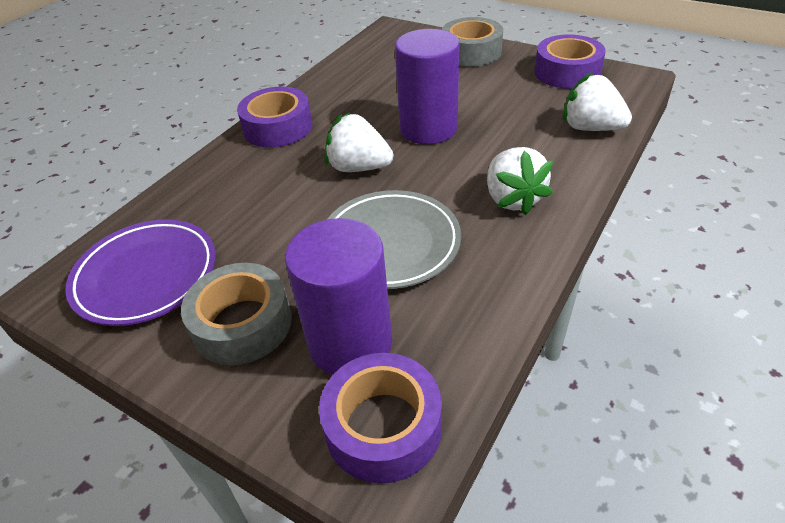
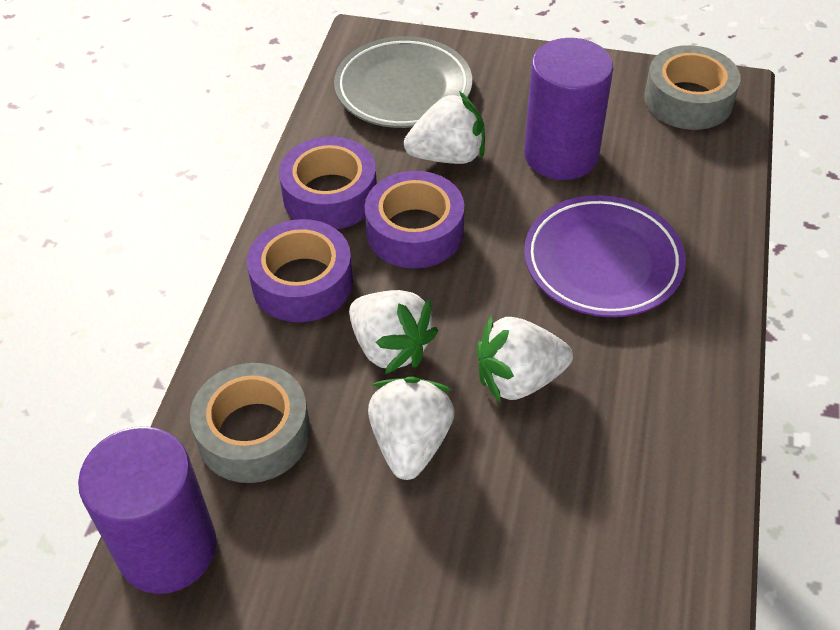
white strawberry: 3 -> 4

